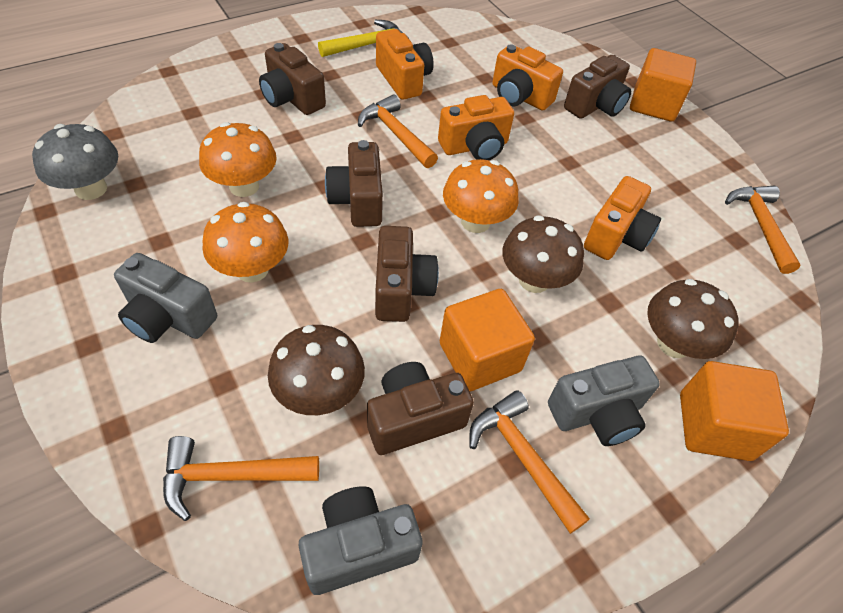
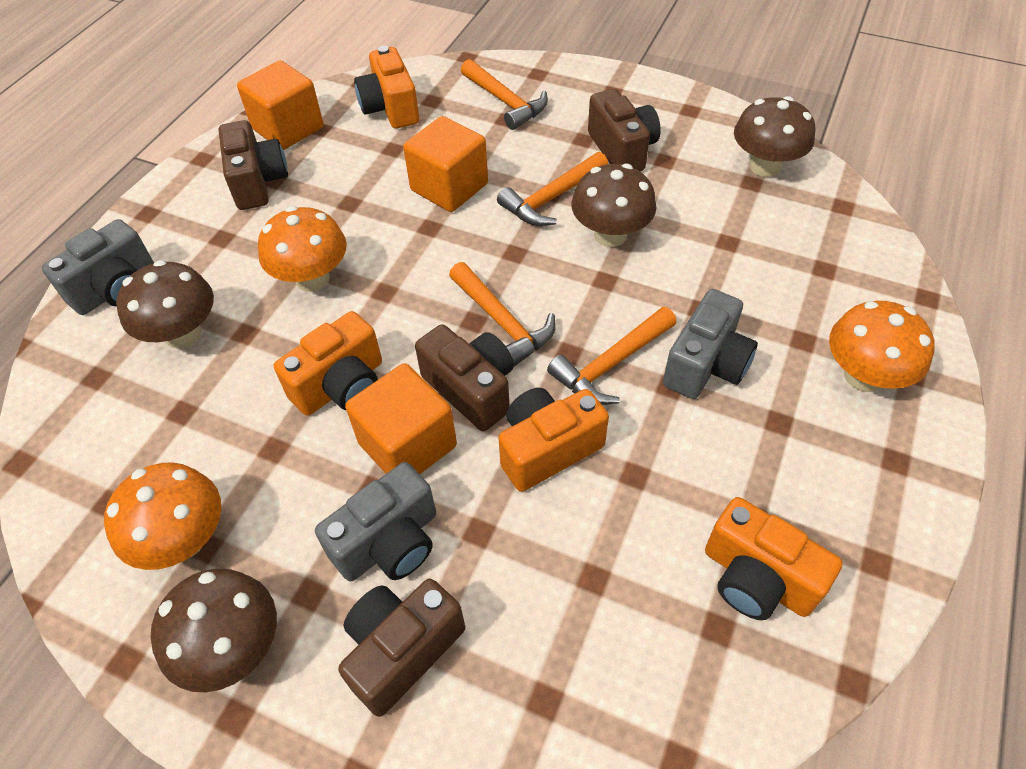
brown camera: 5 -> 4
brown mushroom: 3 -> 4
grey mushroom: 1 -> 0
yellow hammer: 1 -> 0

